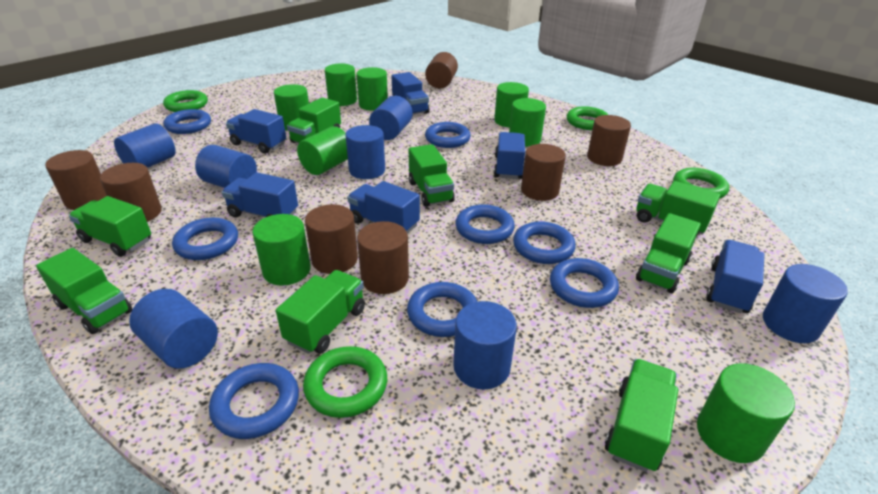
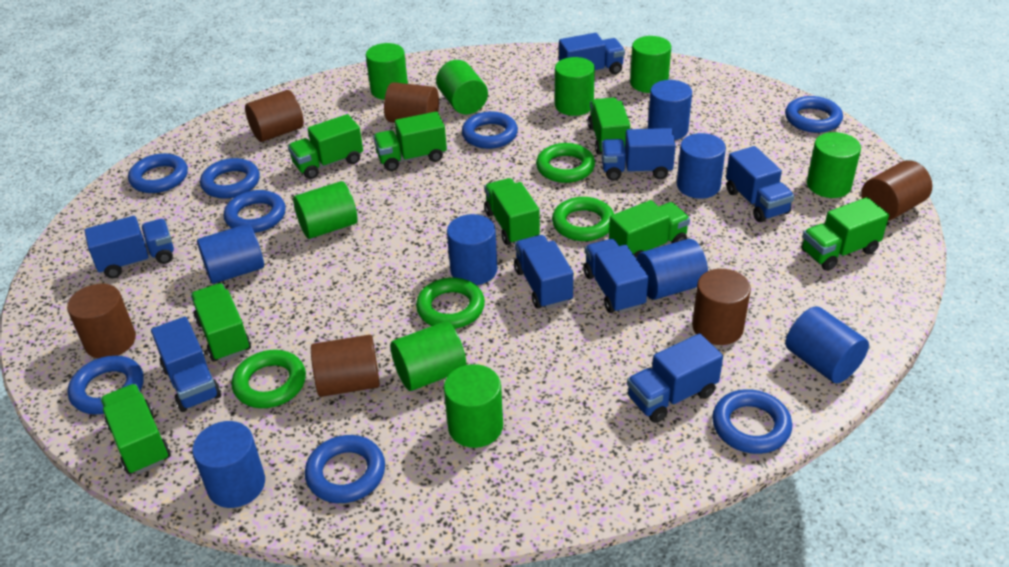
blue truck: 6 -> 8
brown cylinder: 7 -> 6

